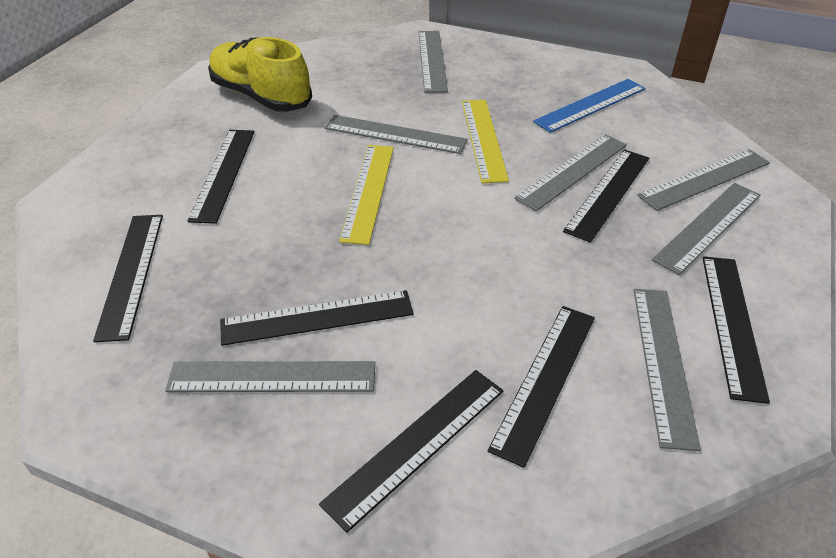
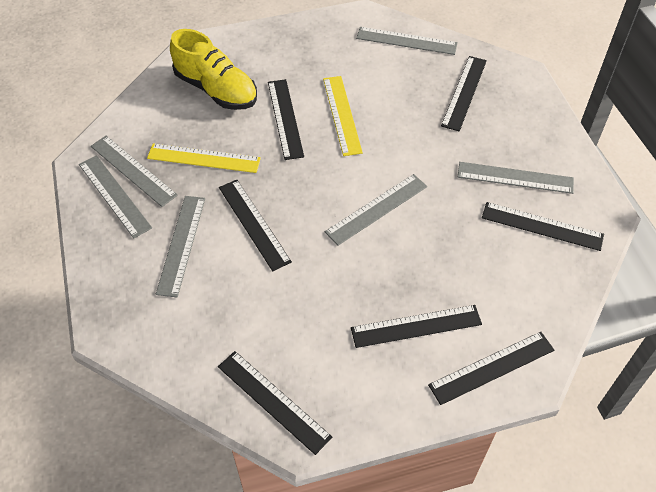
blue ruler: 1 -> 0
grey ruler: 7 -> 6

